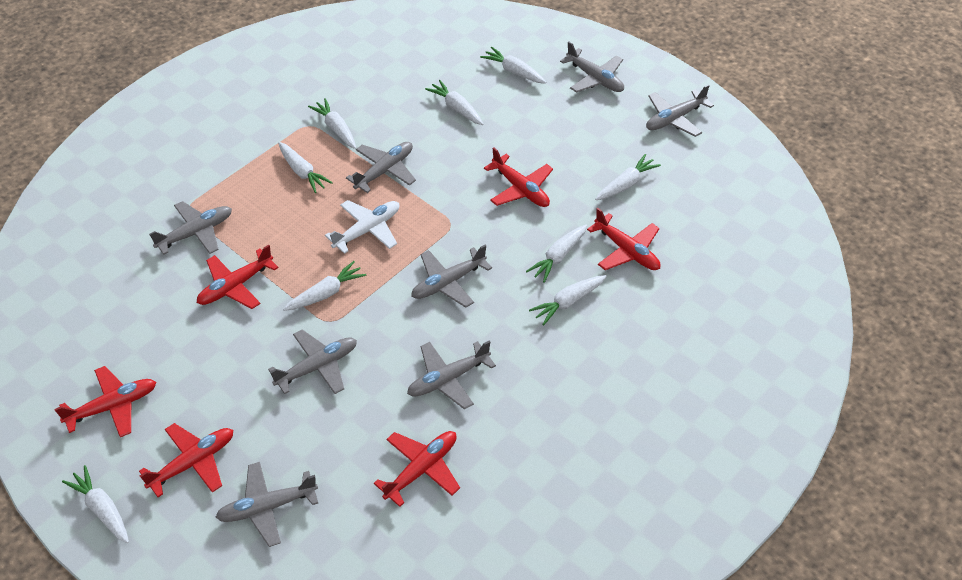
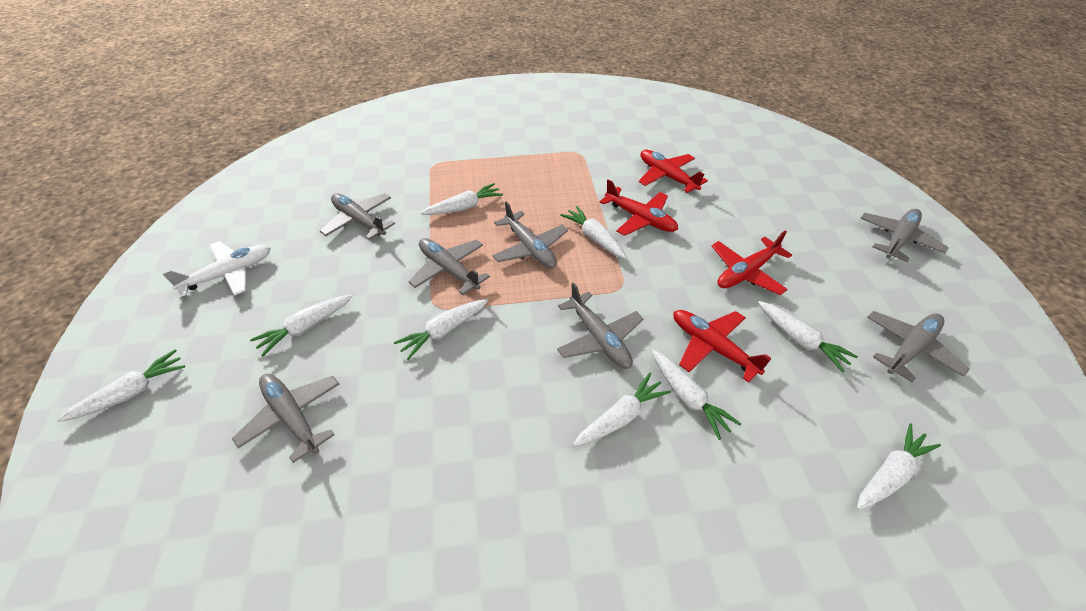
grey plane: 8 -> 7
red plane: 6 -> 4

